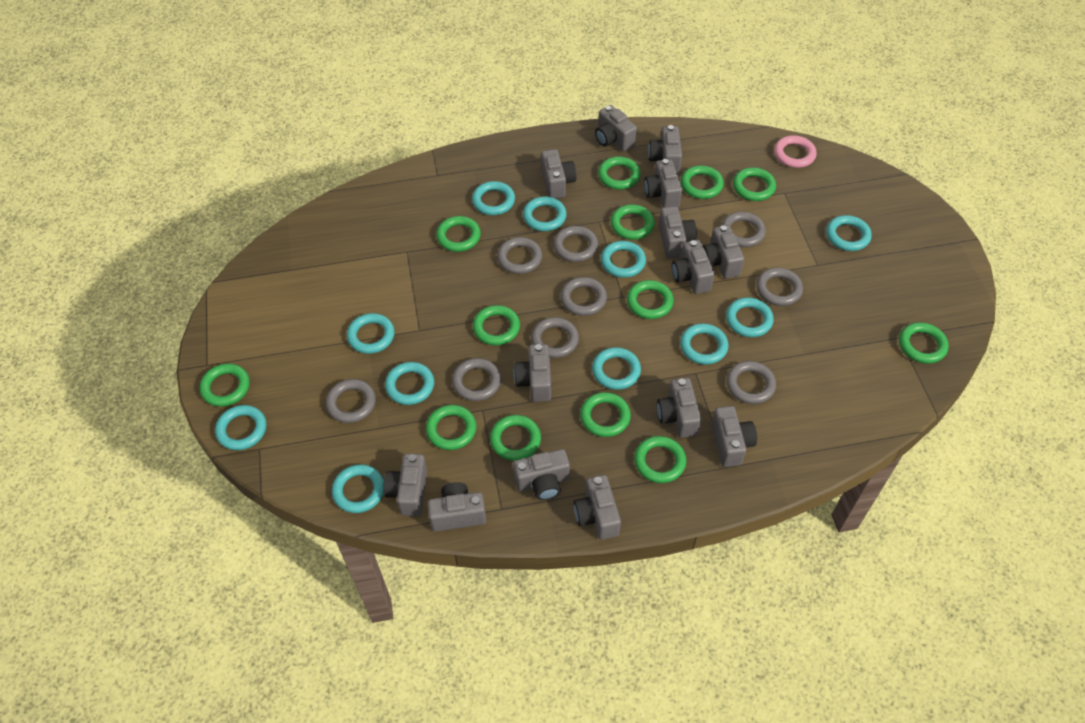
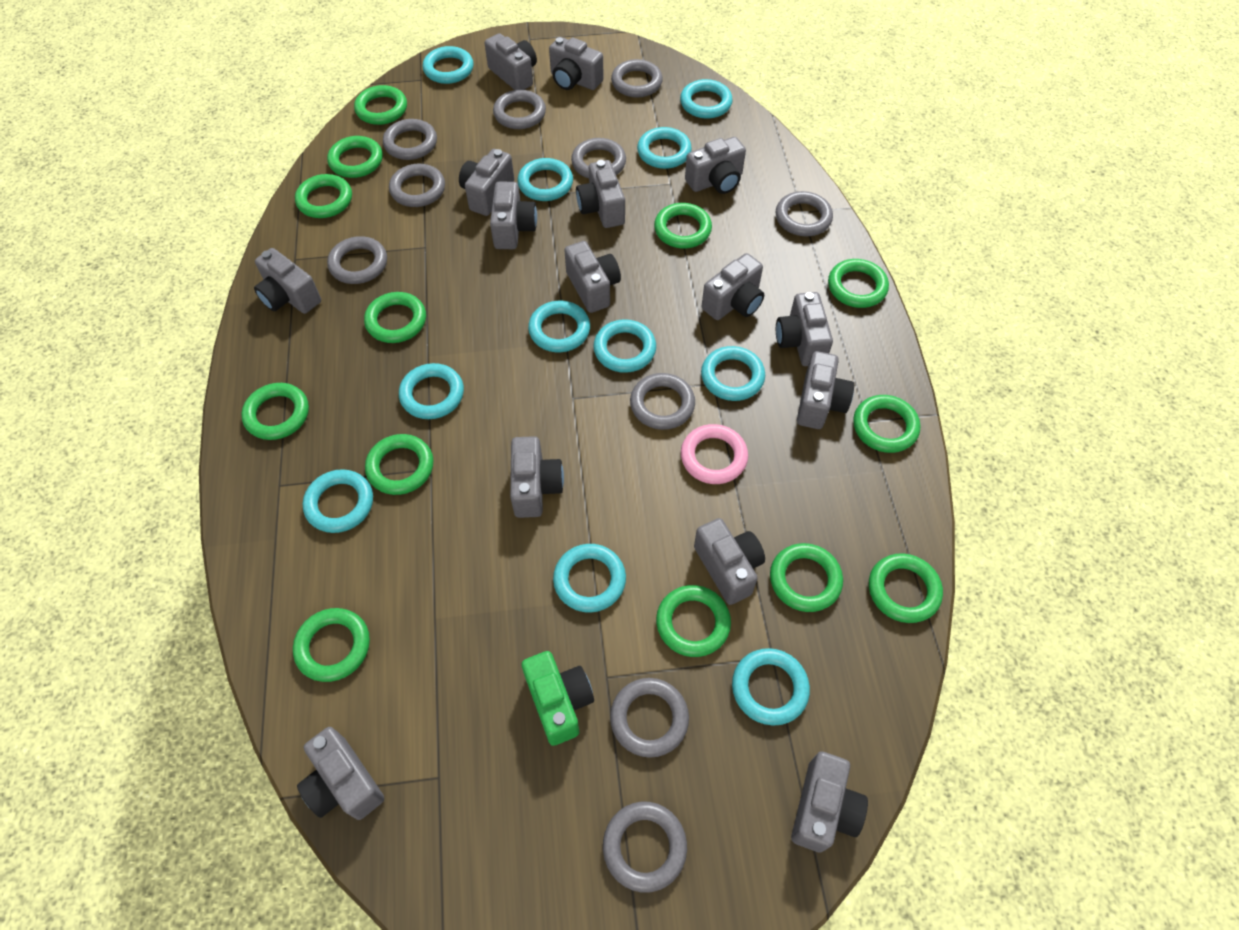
green camera: 0 -> 1
grey camera: 14 -> 15
grey ring: 9 -> 10

